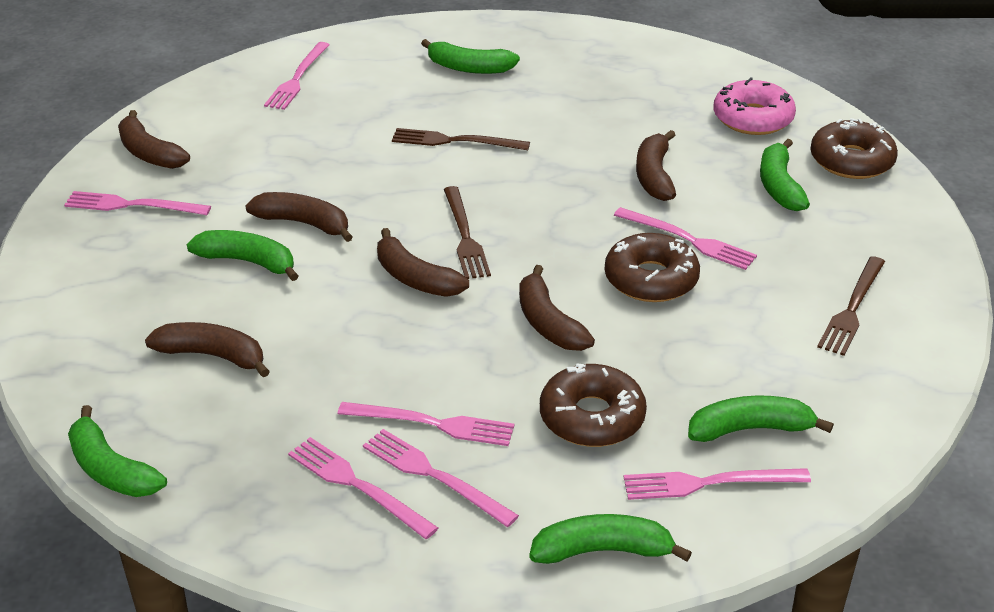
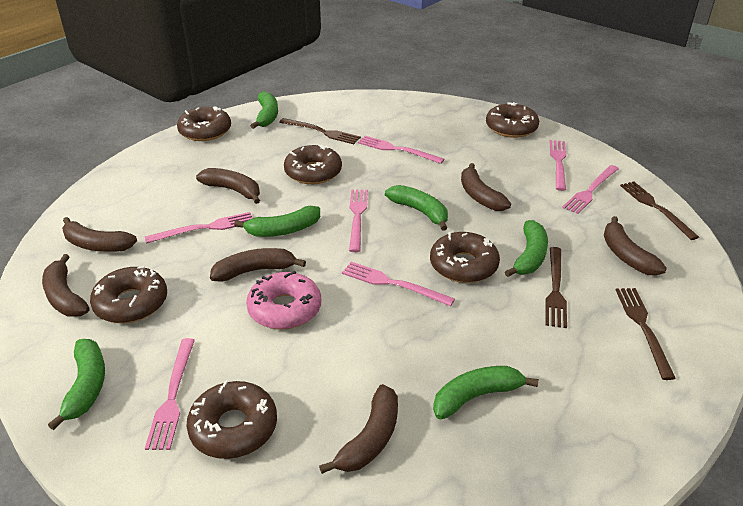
brown banana: 6 -> 7
brown donut: 3 -> 6
brown fork: 3 -> 4

